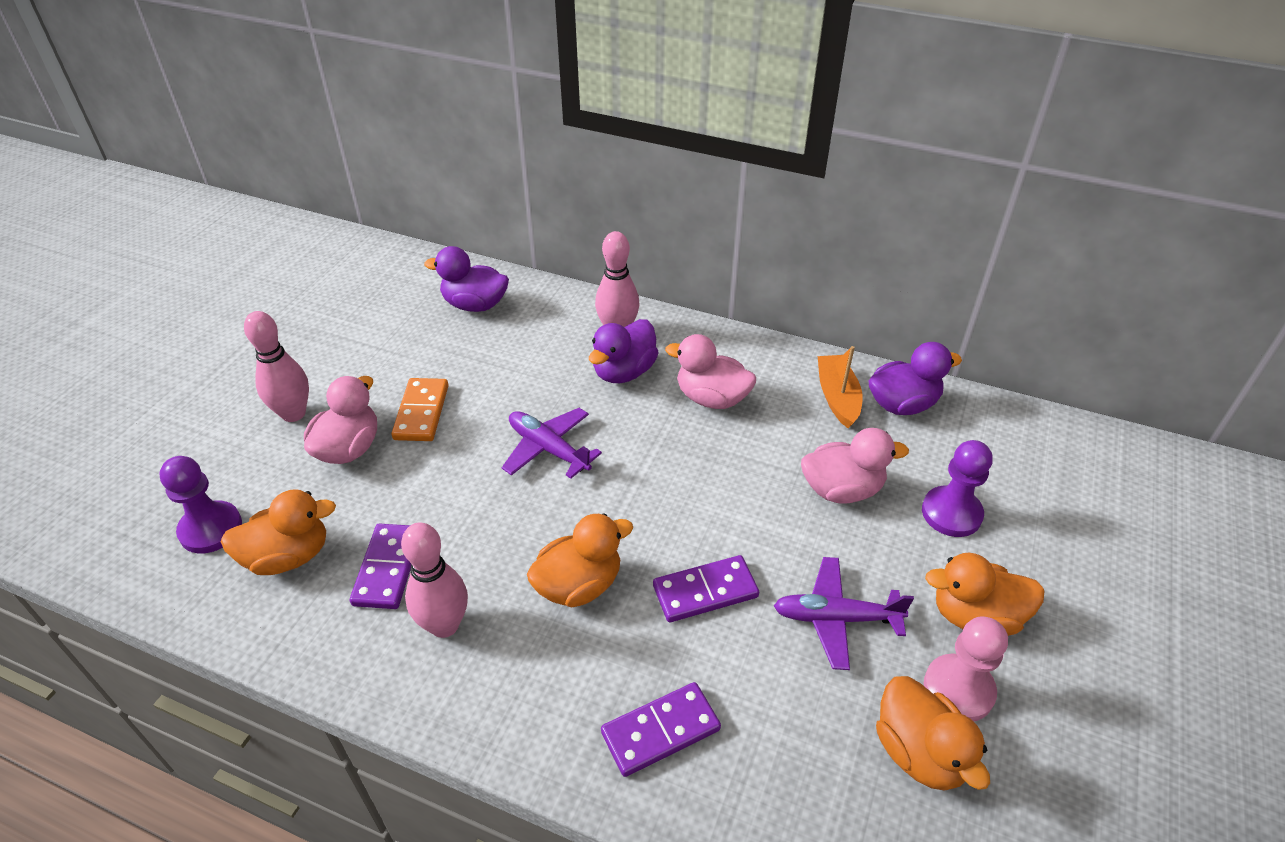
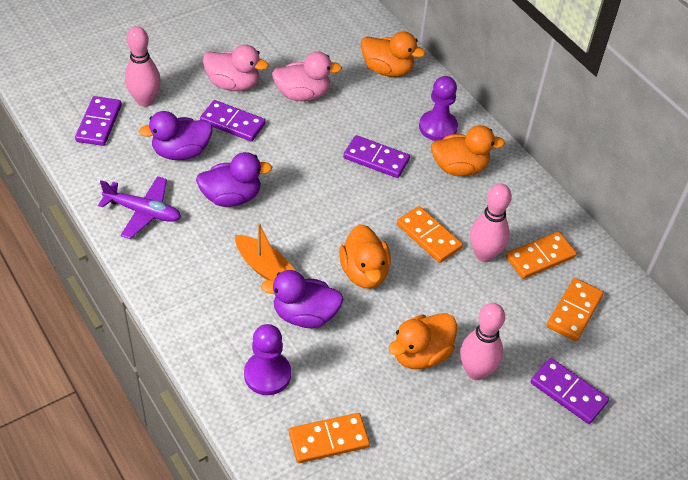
orange domino: 1 -> 4
pink duck: 3 -> 2
pink pawn: 1 -> 0
purple domino: 3 -> 4
purple plane: 2 -> 1

